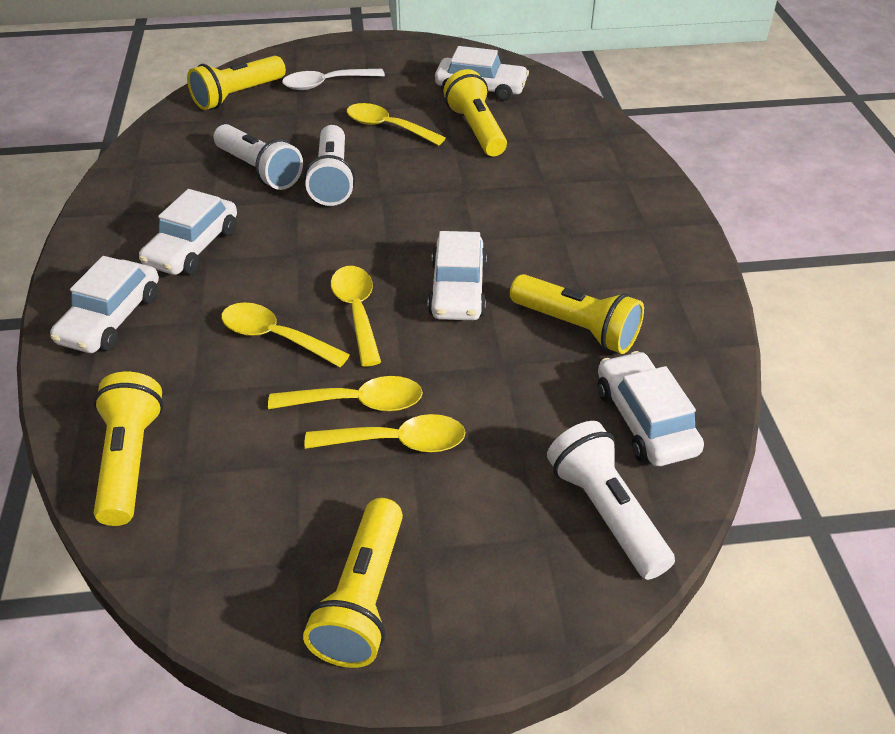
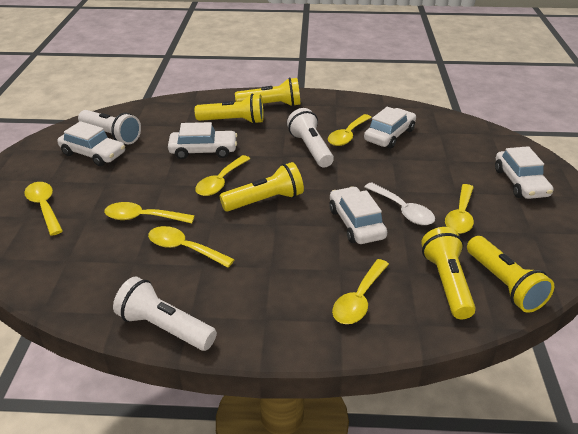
yellow spoon: 5 -> 7

